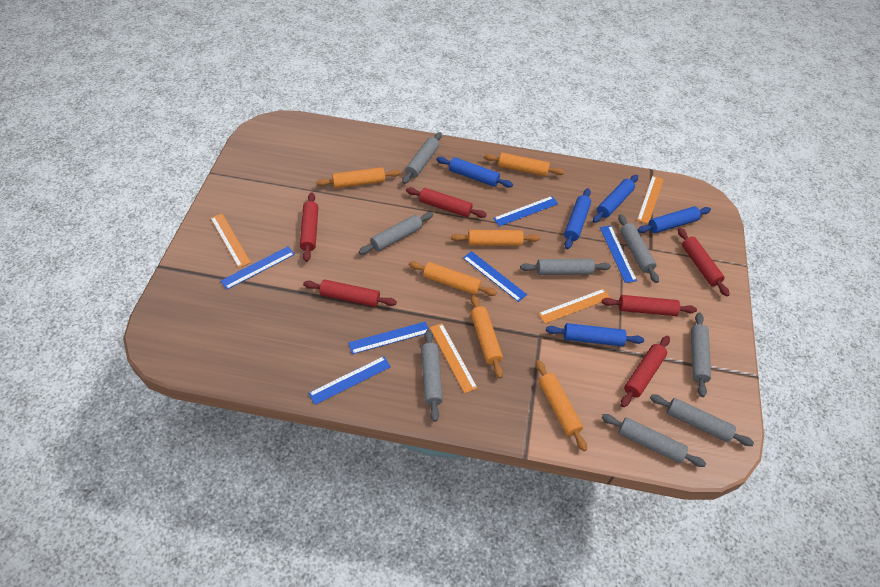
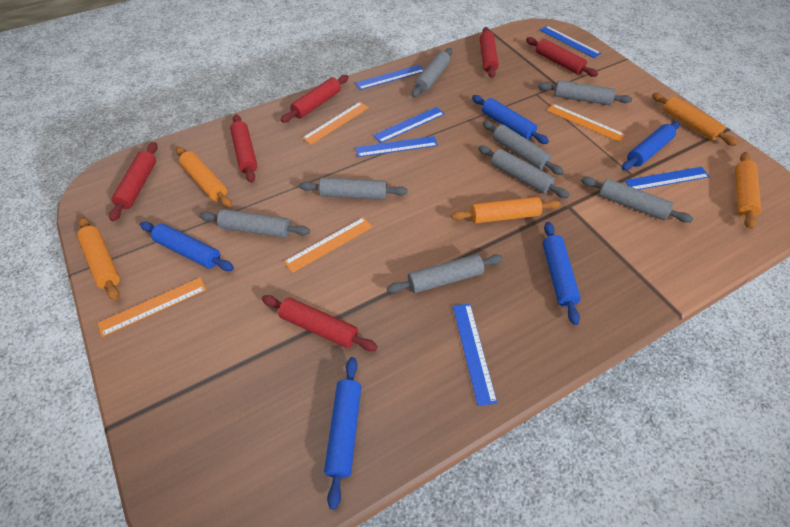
orange rolling pin: 6 -> 5

